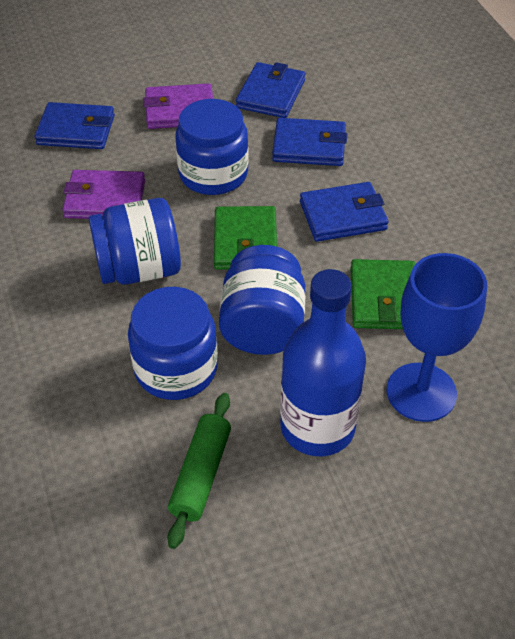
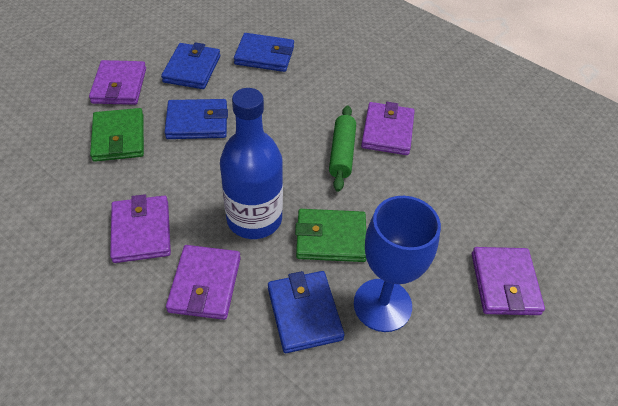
blue jar: 4 -> 0
purple wallet: 2 -> 5

